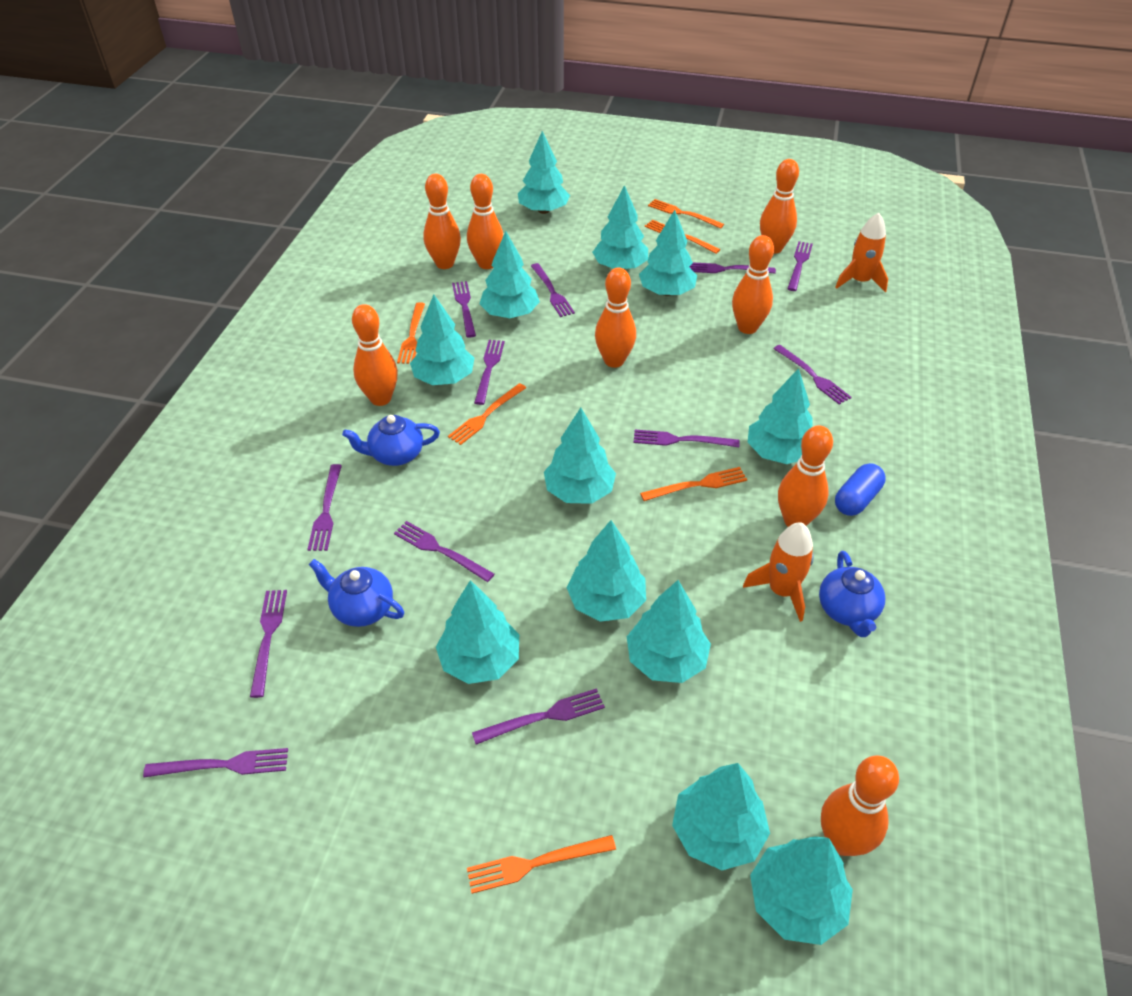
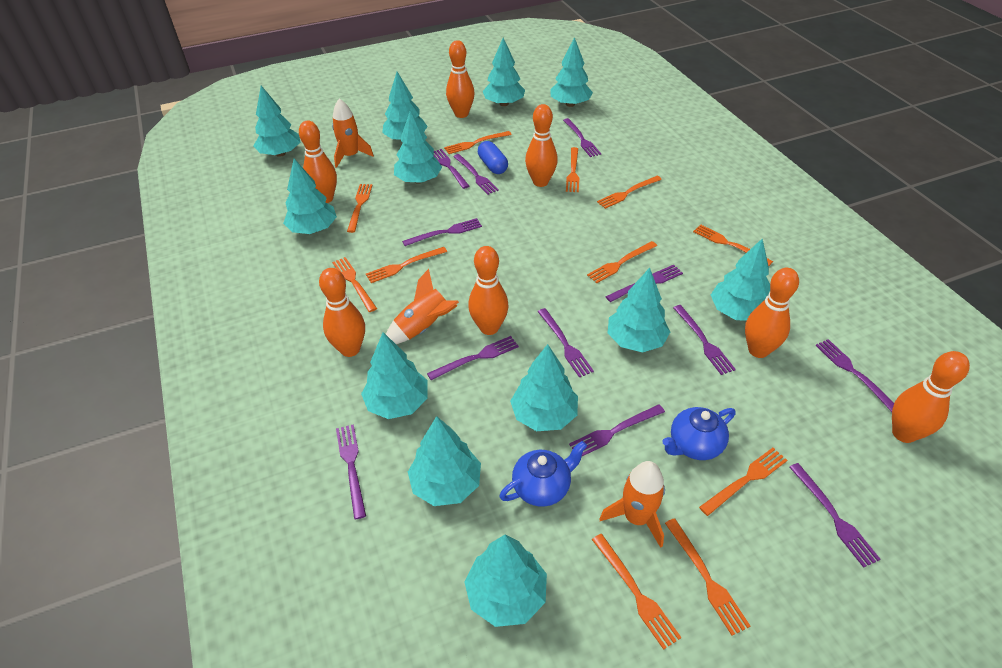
blue teapot: 3 -> 2
orange bowling pin: 8 -> 7
orange fork: 6 -> 11
orange rocket: 2 -> 3

